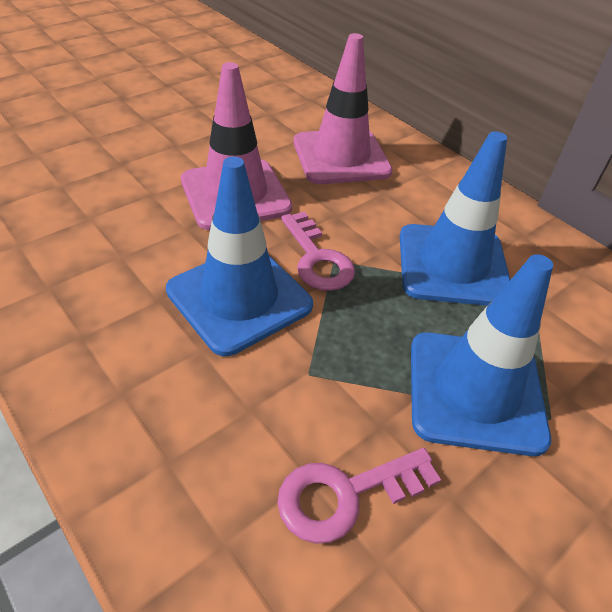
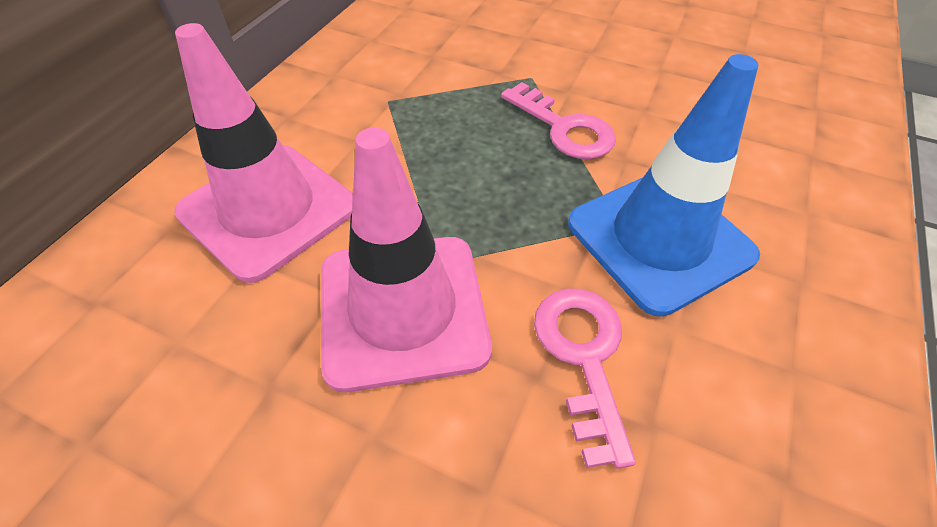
blue traffic cone: 3 -> 1

